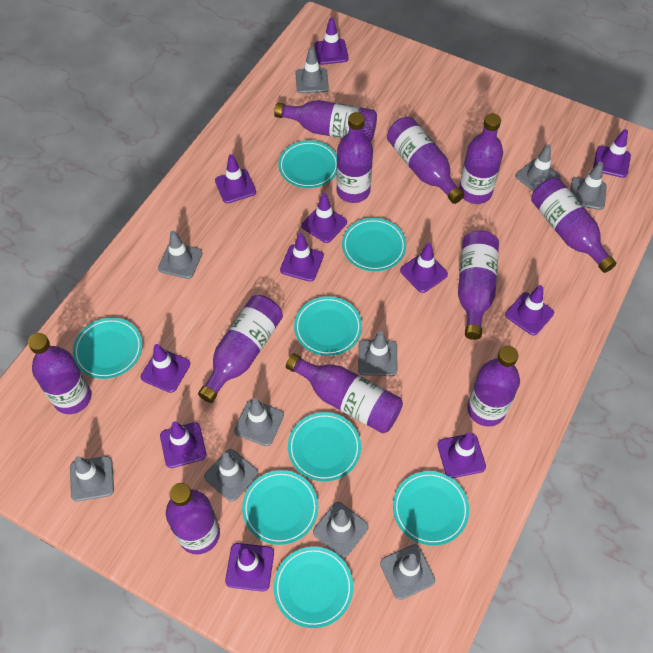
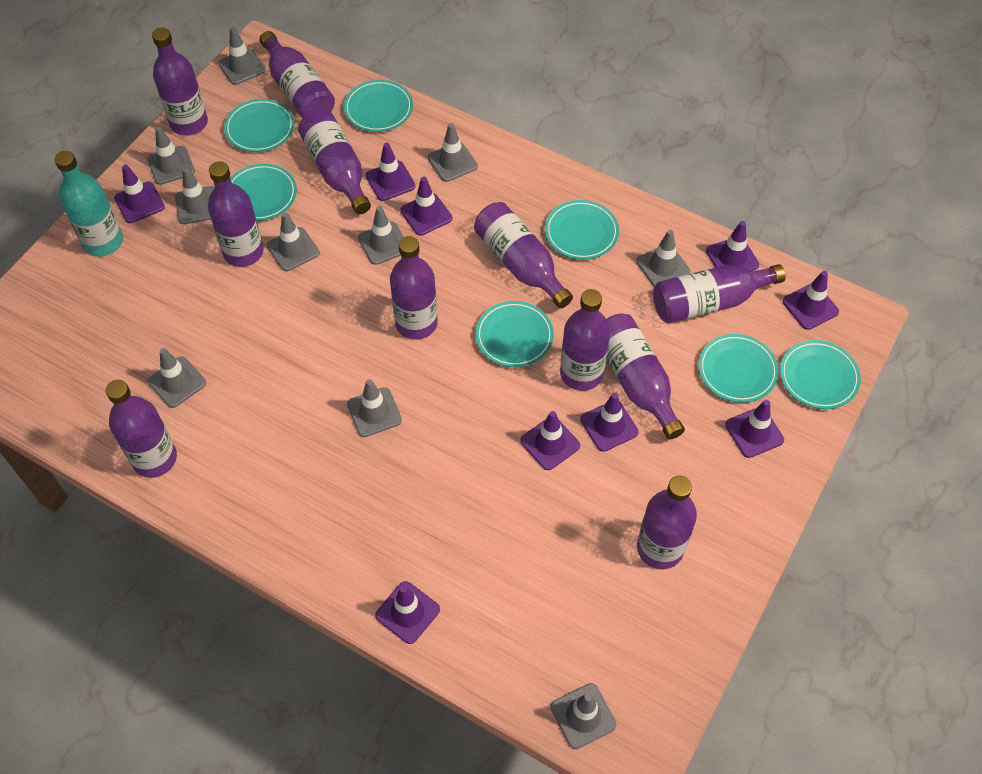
purple traffic cone: 11 -> 9
turquoise bottle: 0 -> 1
turquoise plate: 8 -> 7

